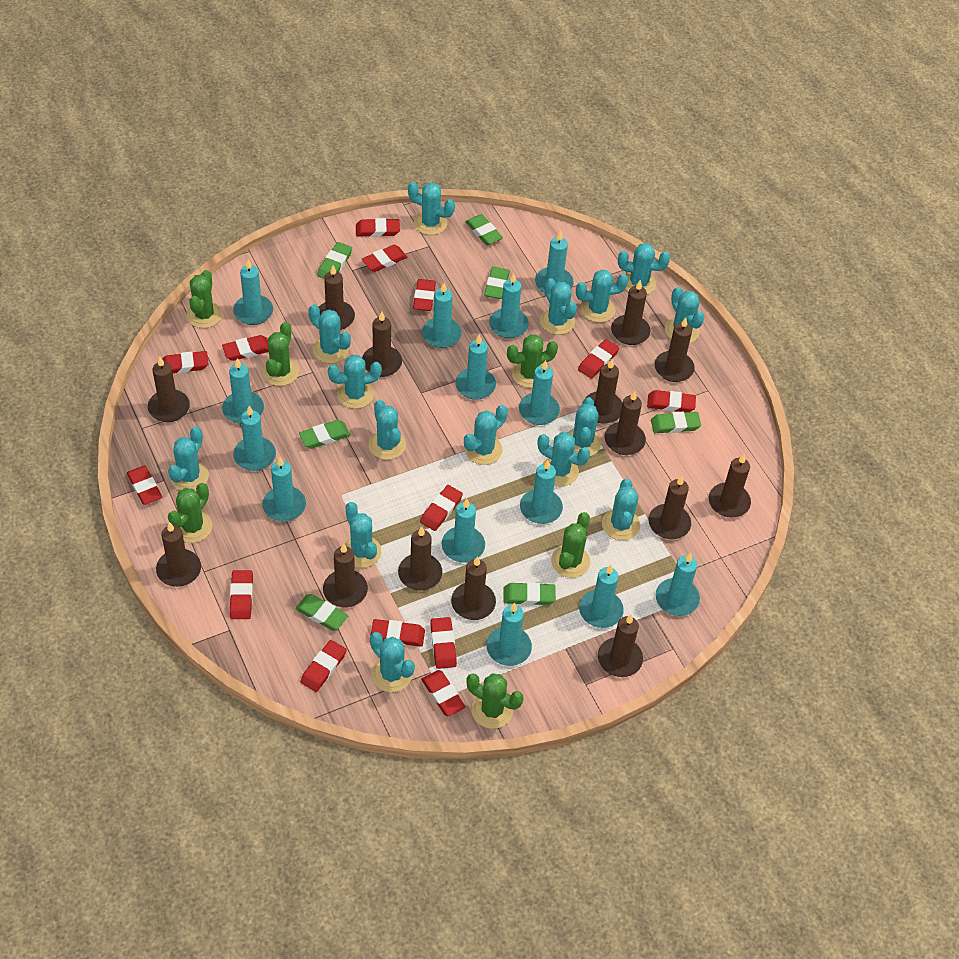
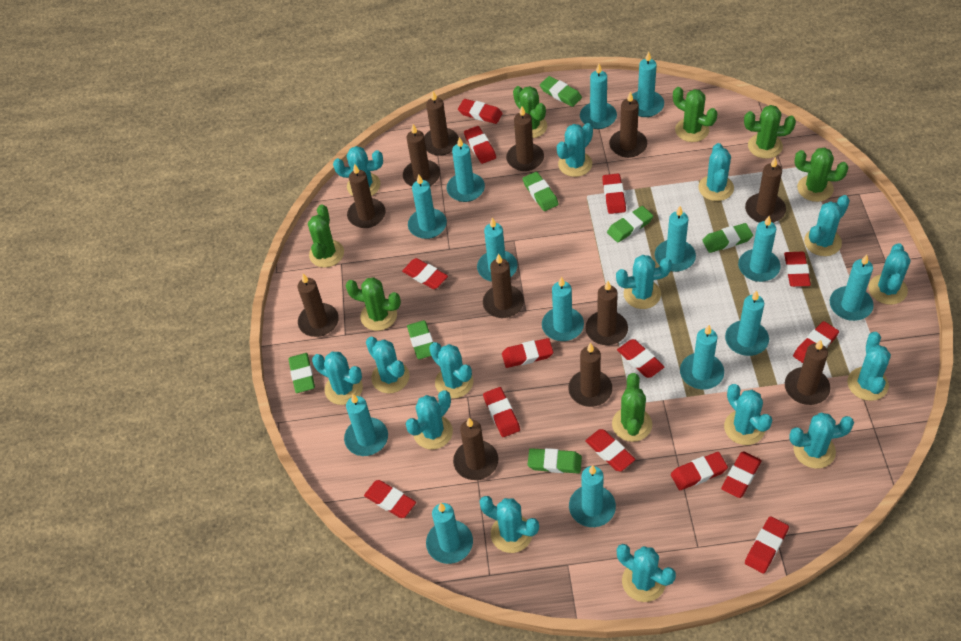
brown candle: 14 -> 12
green cactus: 6 -> 7

